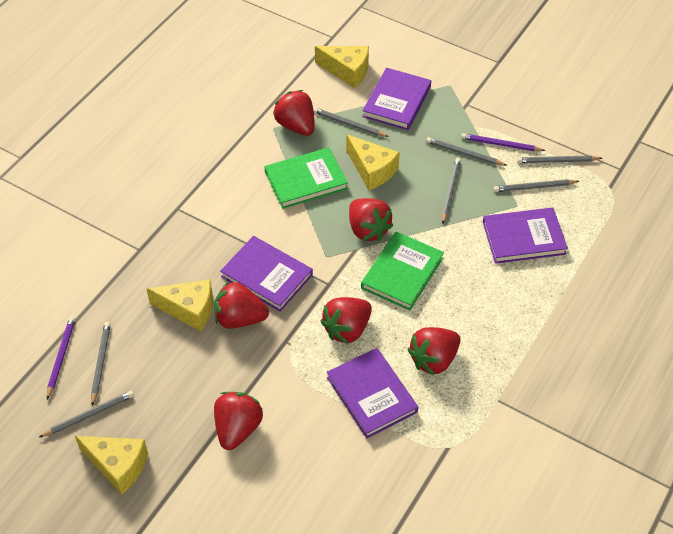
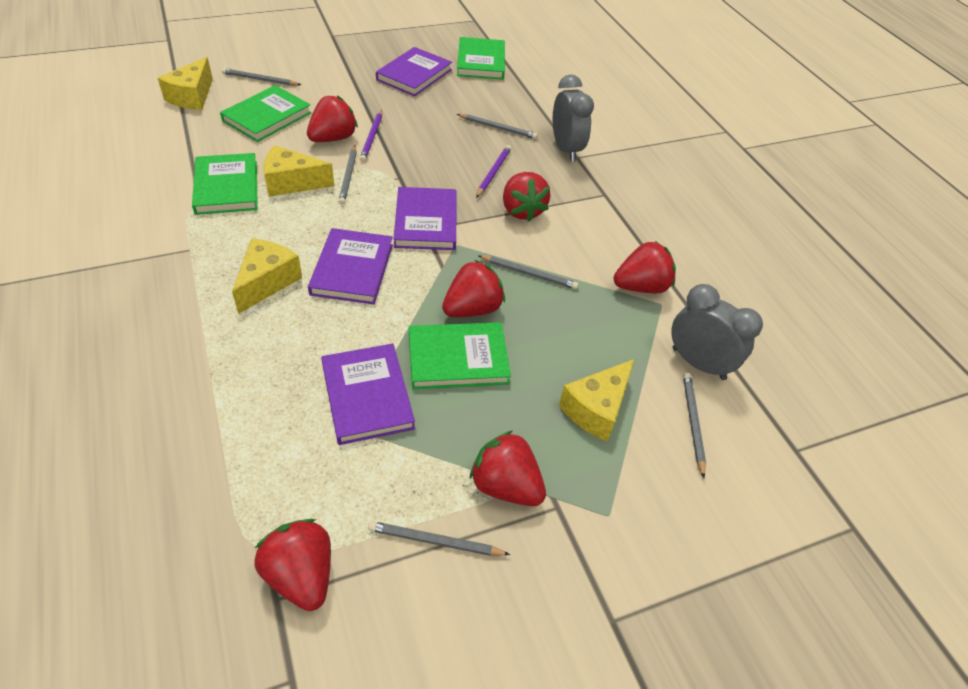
green book: 2 -> 4
grey clock: 0 -> 2
grey pencil: 7 -> 6

